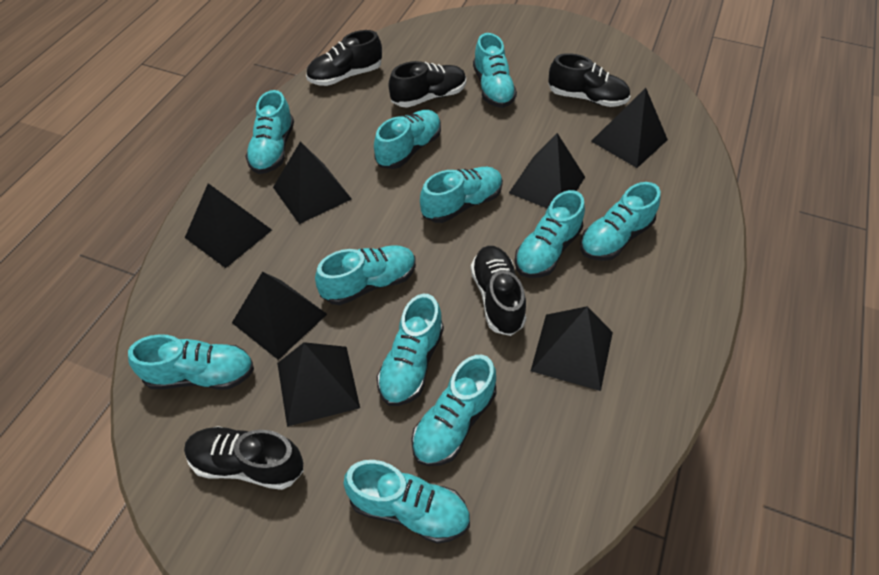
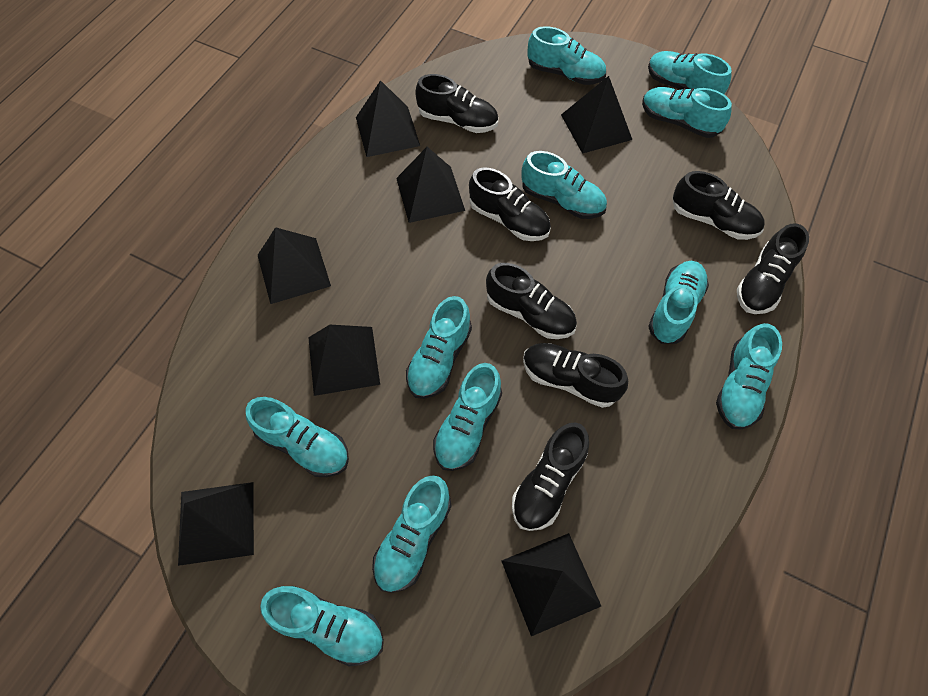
black shoe: 5 -> 7

